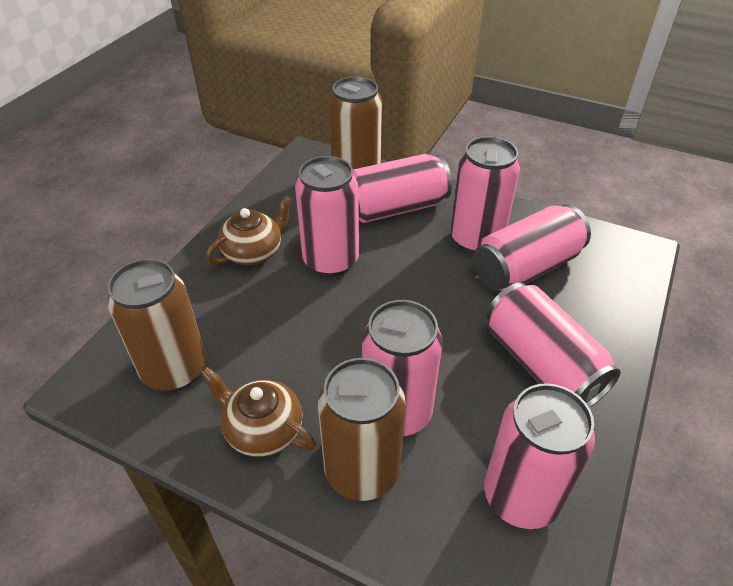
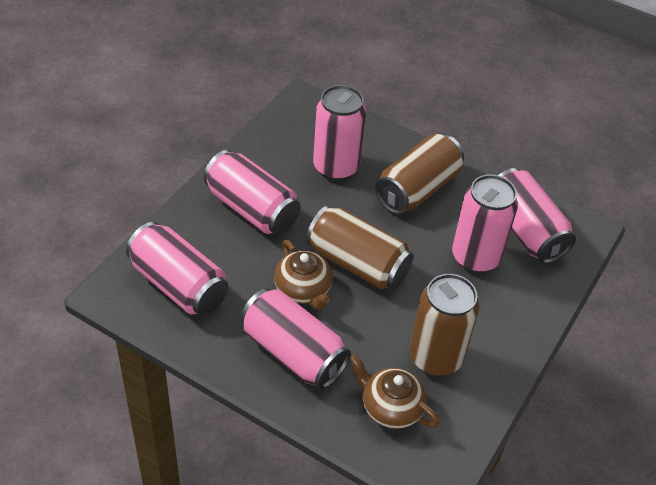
pink can: 7 -> 6

